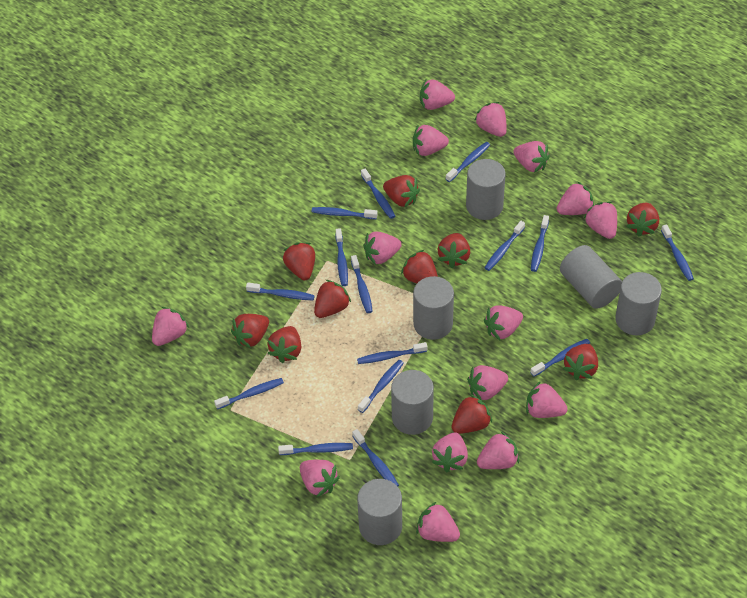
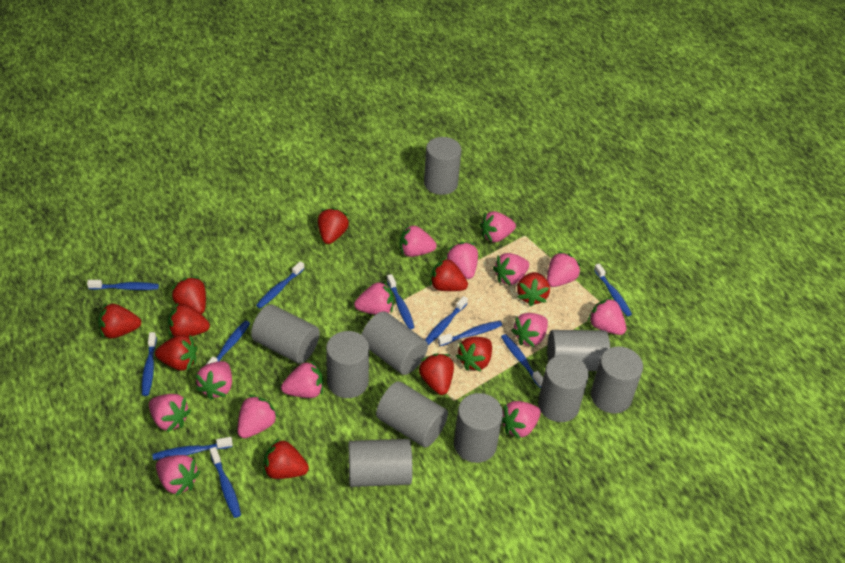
blue toothbrush: 15 -> 11
grey cylinder: 6 -> 10
pink strawberry: 15 -> 14

